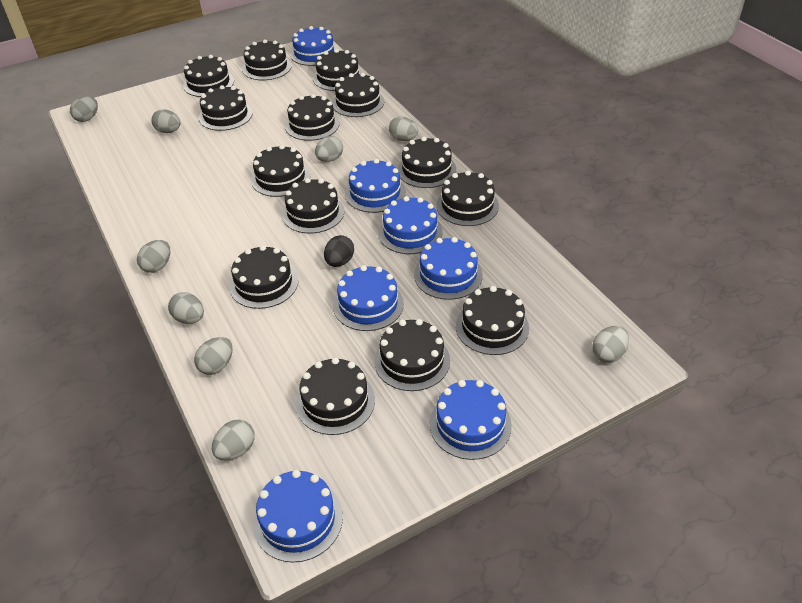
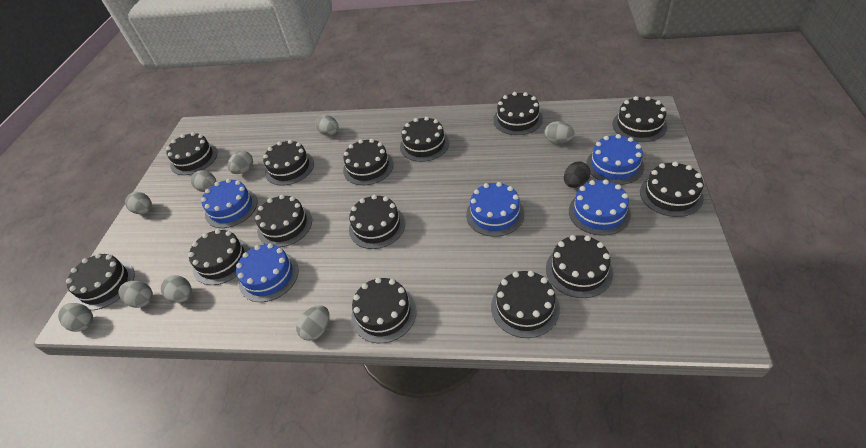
blue cake: 7 -> 5

